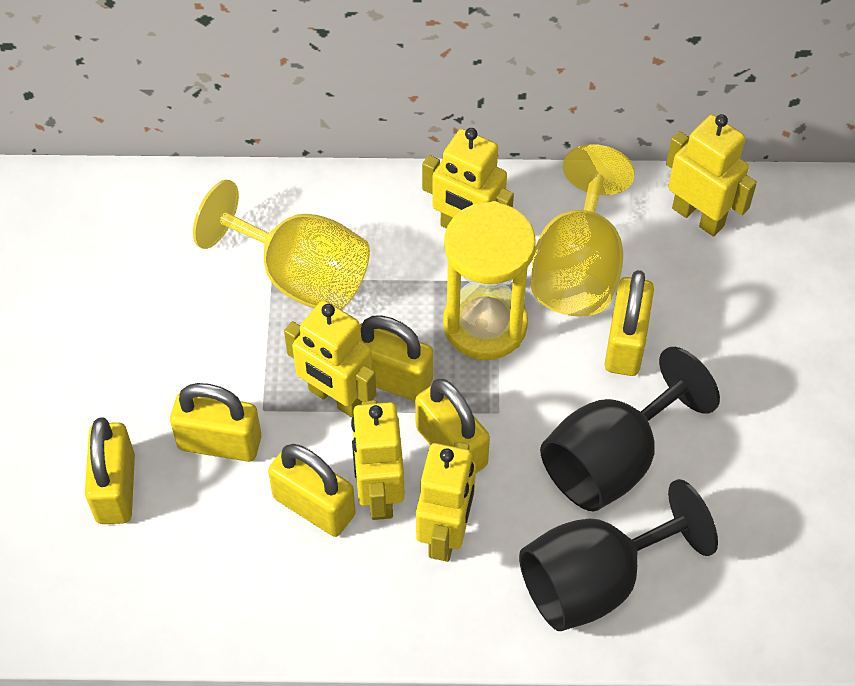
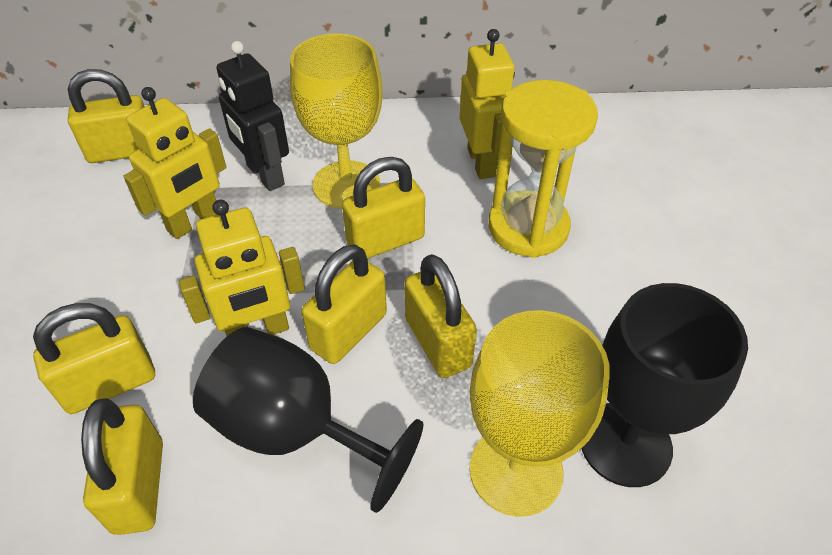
black robot: 0 -> 1
yellow robot: 5 -> 3

